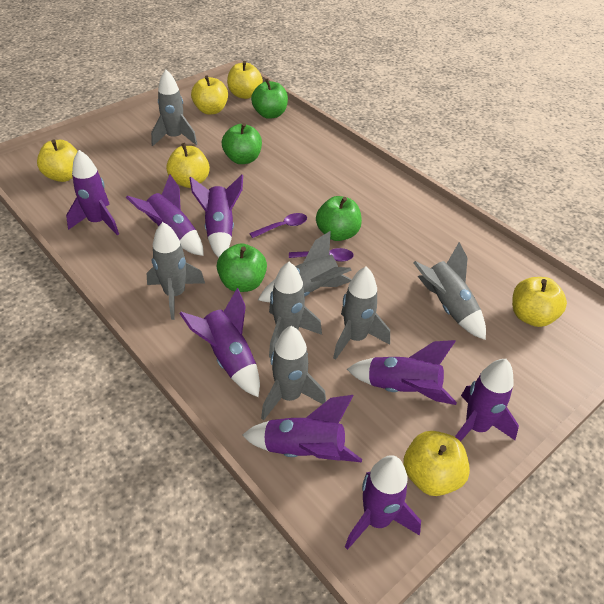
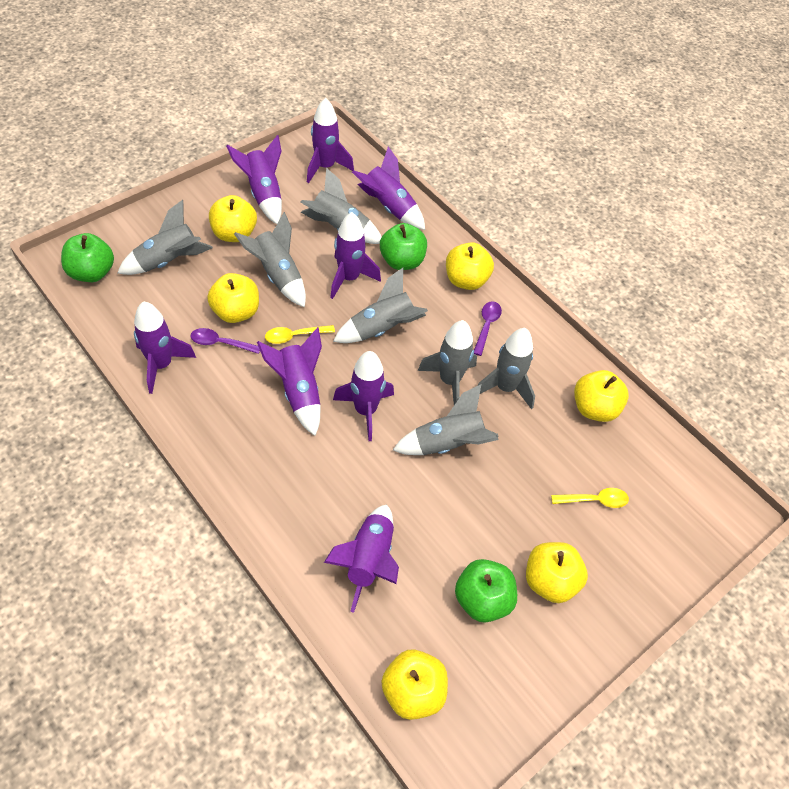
green apple: 4 -> 3
yellow spoon: 0 -> 2

